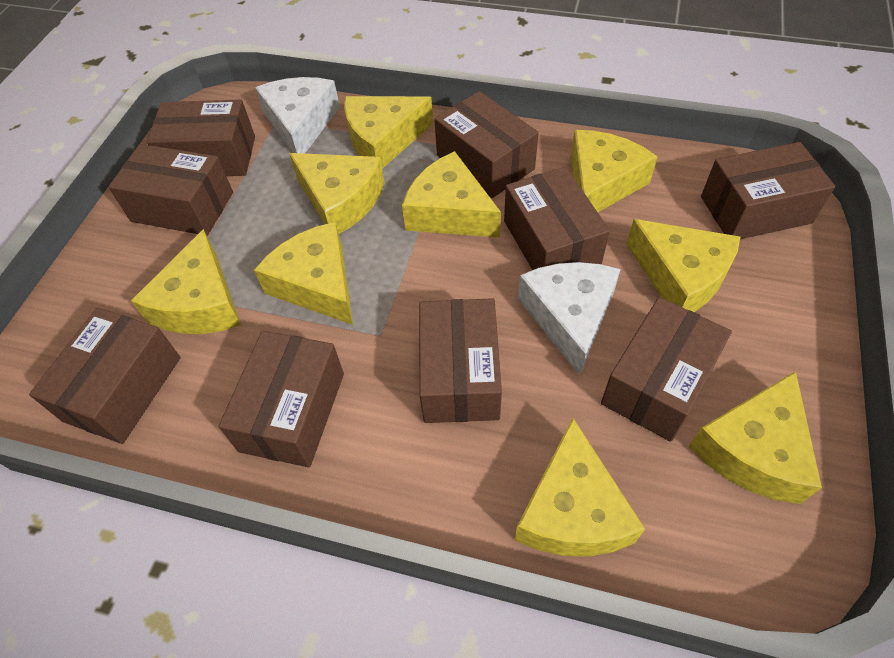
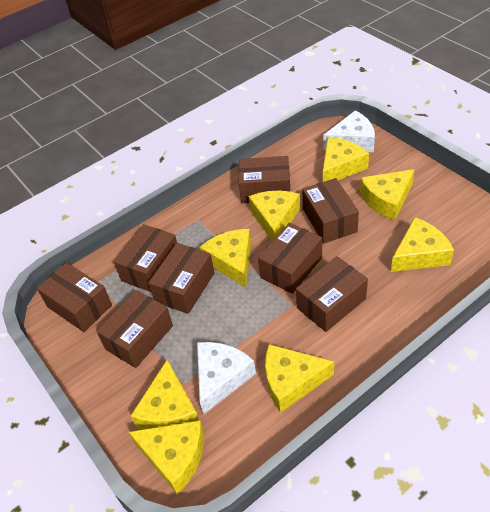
brown box: 9 -> 8
yellow cheese: 9 -> 8

